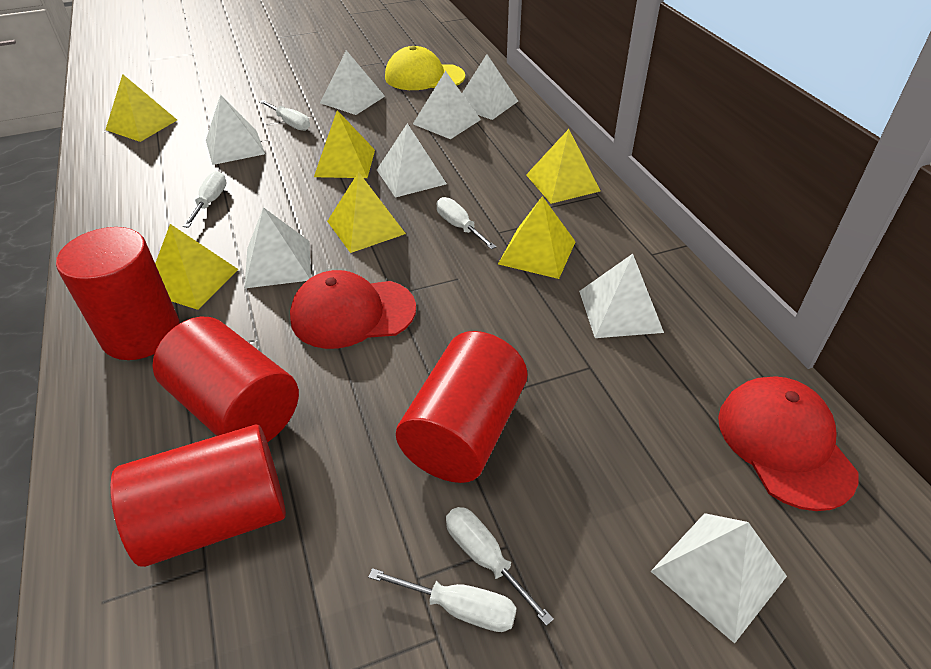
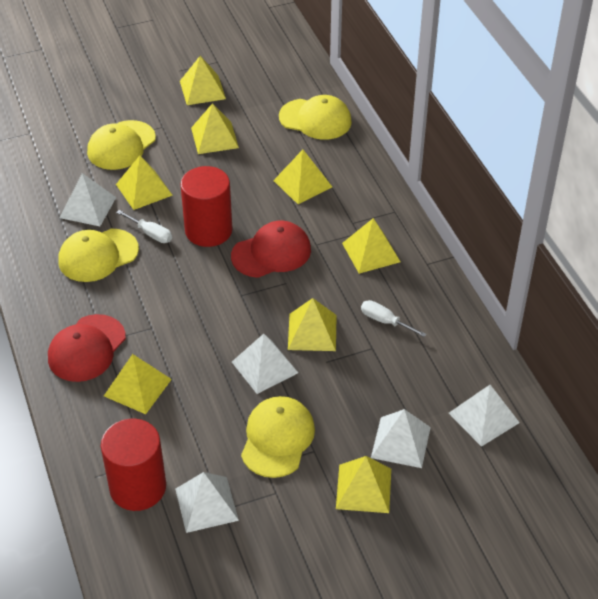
red cylinder: 4 -> 2
white pyramid: 8 -> 5
white screwdriver: 5 -> 2
yellow cap: 1 -> 4
yellow pyramid: 6 -> 8

